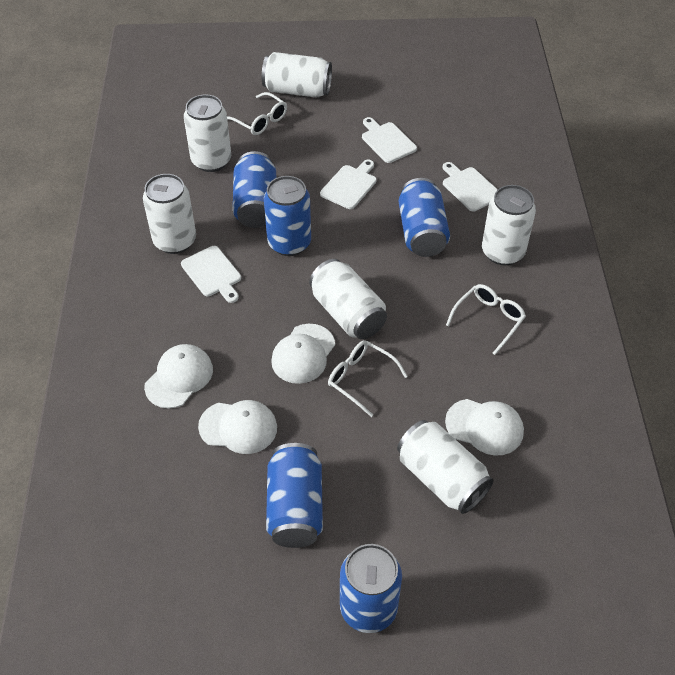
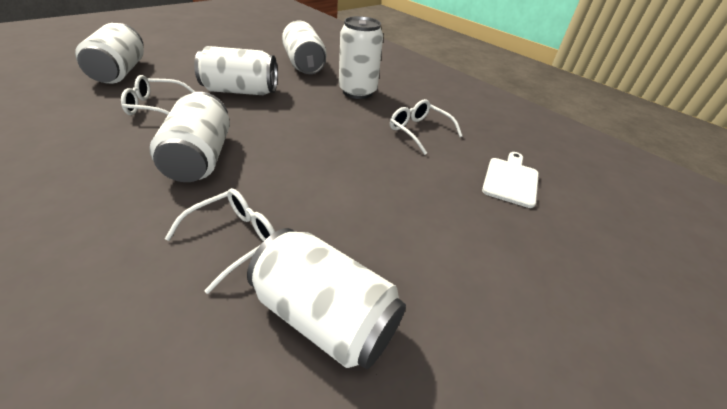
blue can: 5 -> 0
white cap: 4 -> 0
white cutting board: 4 -> 1

